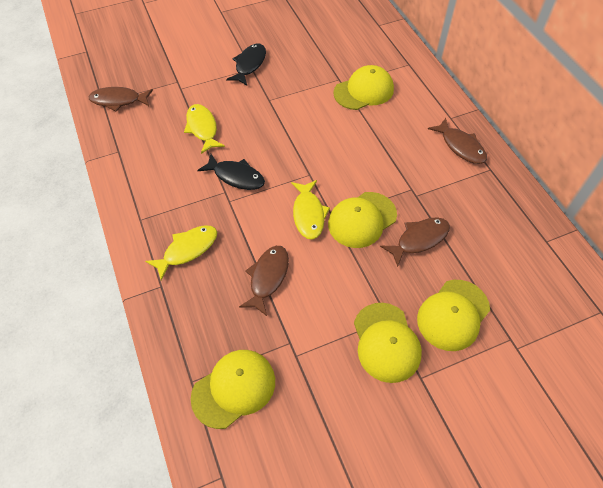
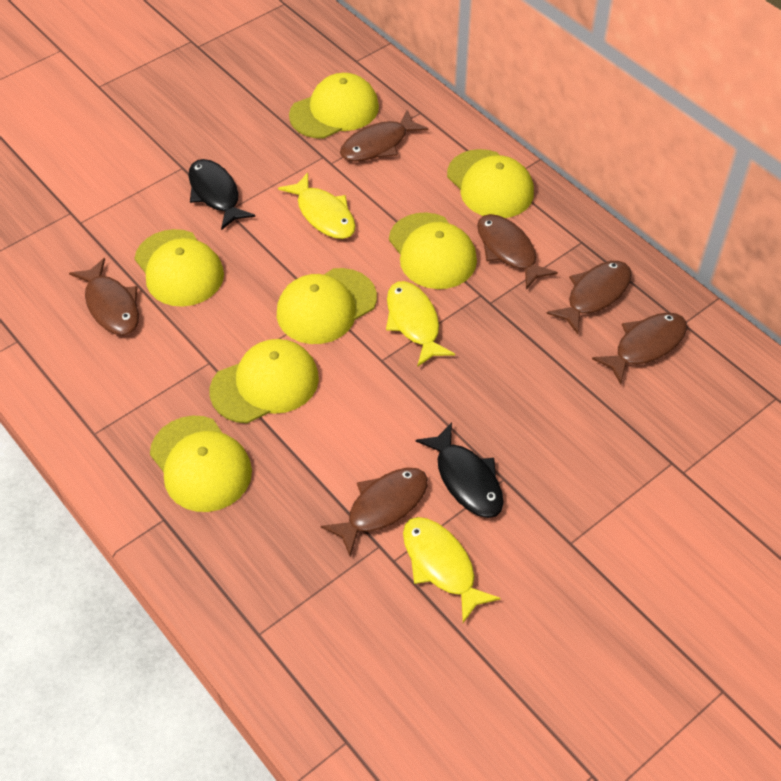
brown fish: 4 -> 6
yellow cap: 5 -> 7

